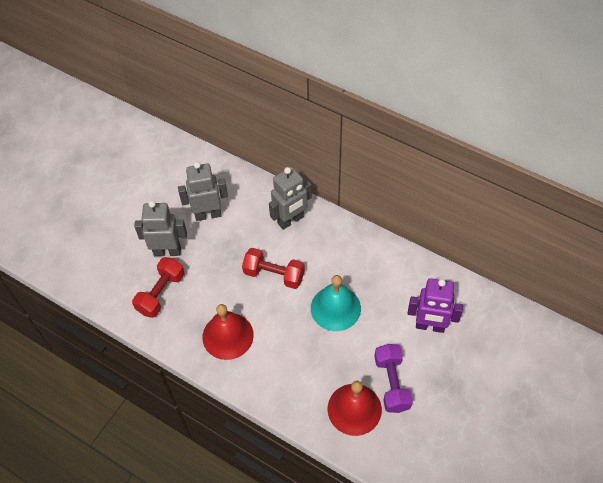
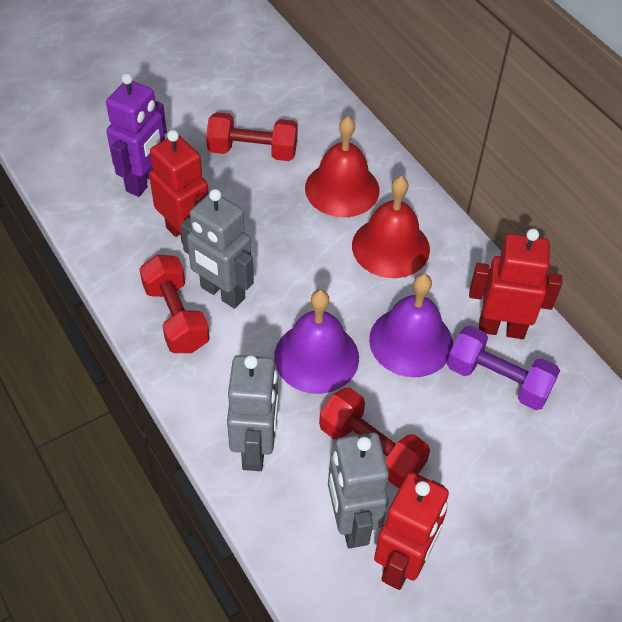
purple bell: 0 -> 2
red dumbbell: 2 -> 3
red robot: 0 -> 3
turquoise bell: 1 -> 0

